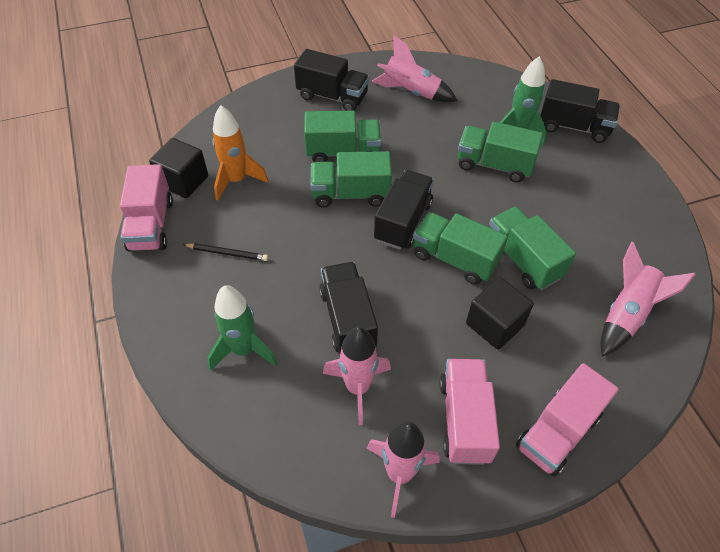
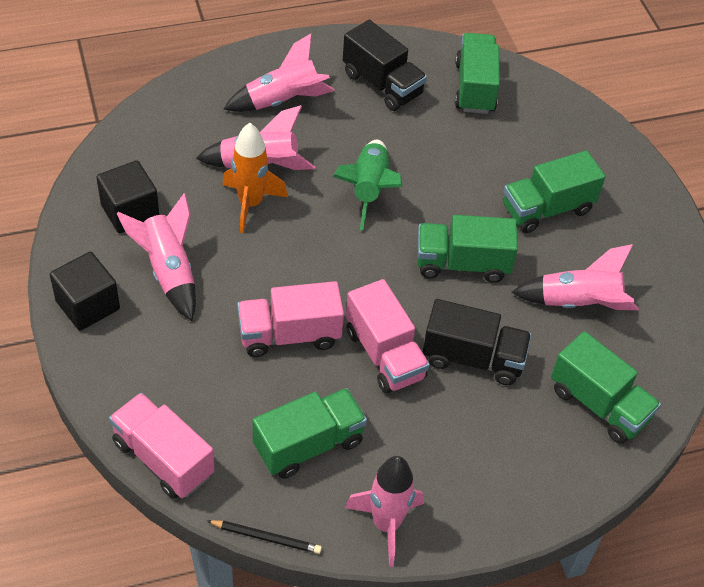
black truck: 4 -> 2
green rocket: 2 -> 1
pink rocket: 4 -> 5

